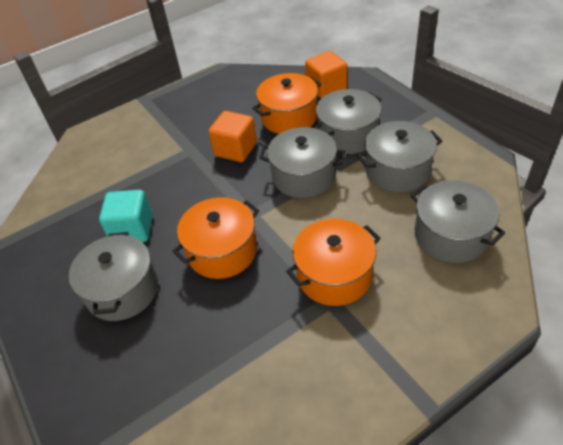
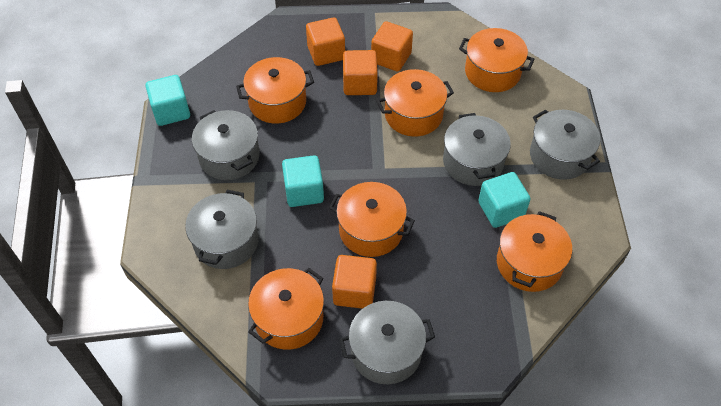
orange cube: 2 -> 4
orange pot: 3 -> 6
turquoise cube: 1 -> 3

